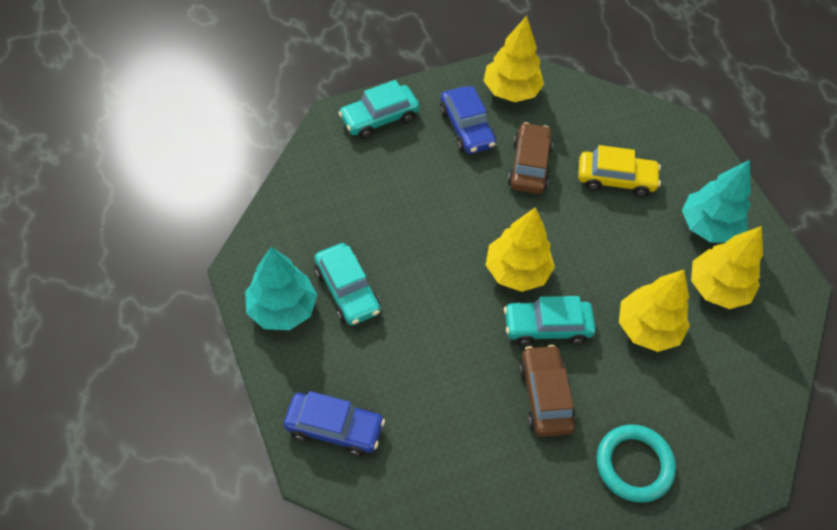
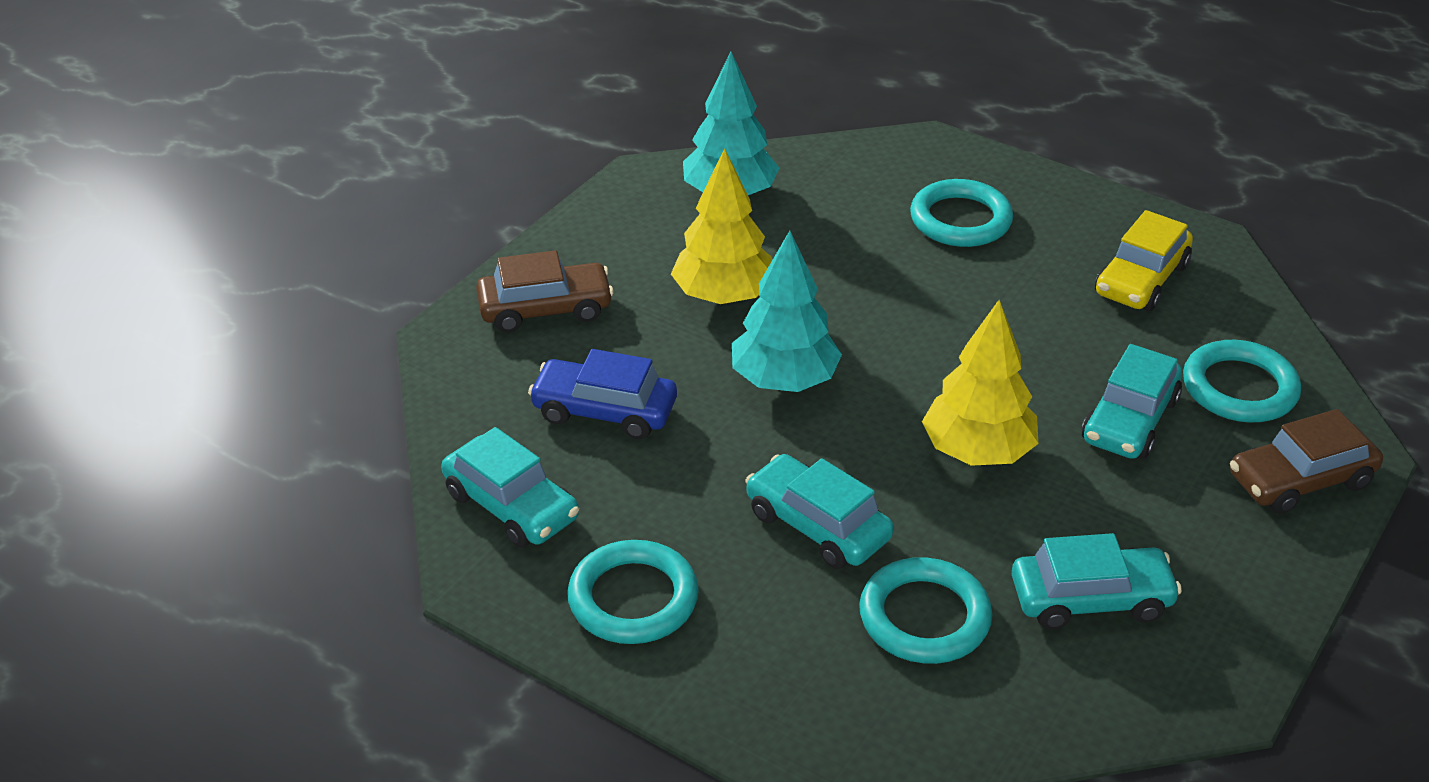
blue car: 2 -> 1
turquoise car: 3 -> 4
turquoise ring: 1 -> 4
yellow tree: 4 -> 2

